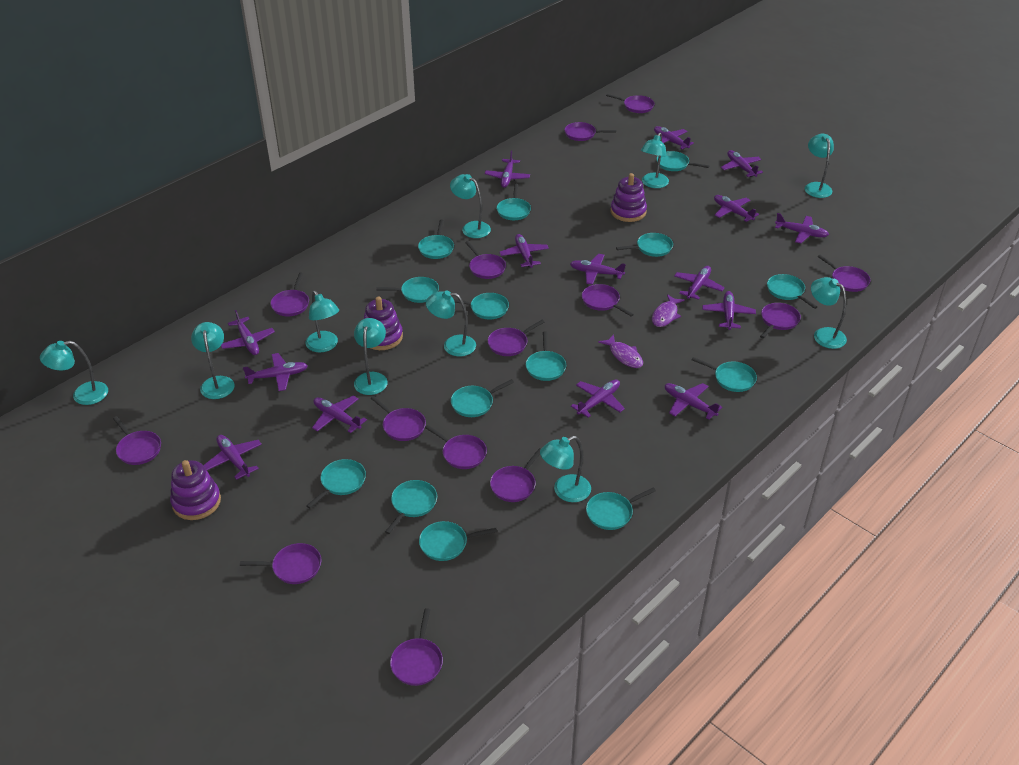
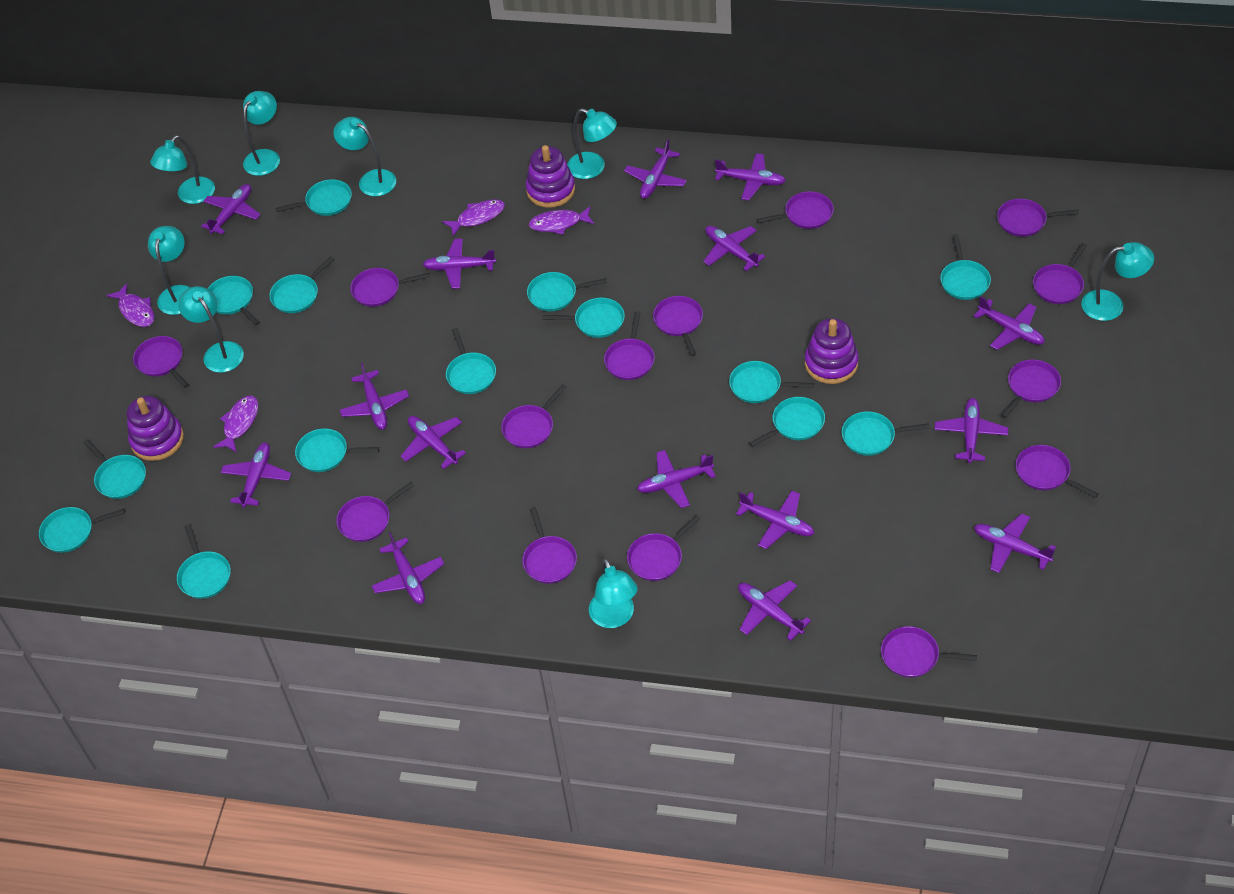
purple fish: 2 -> 4
turquoise lamp: 10 -> 8

